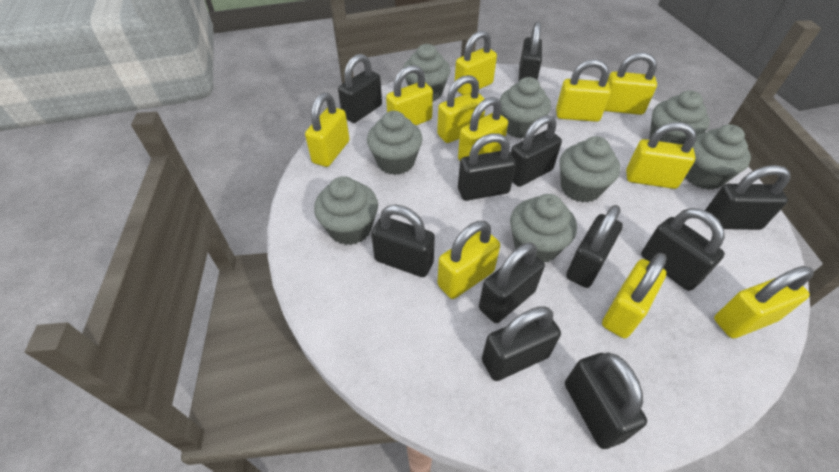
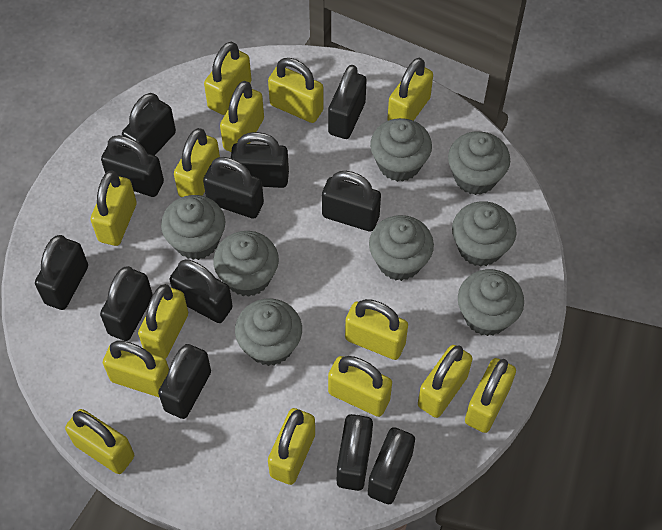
black padlock: 11 -> 12
yellow padlock: 11 -> 14

